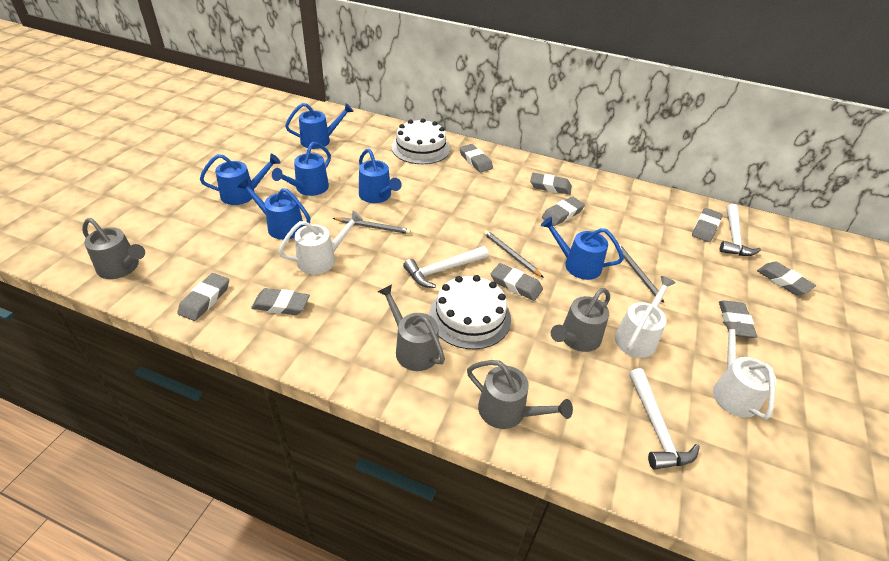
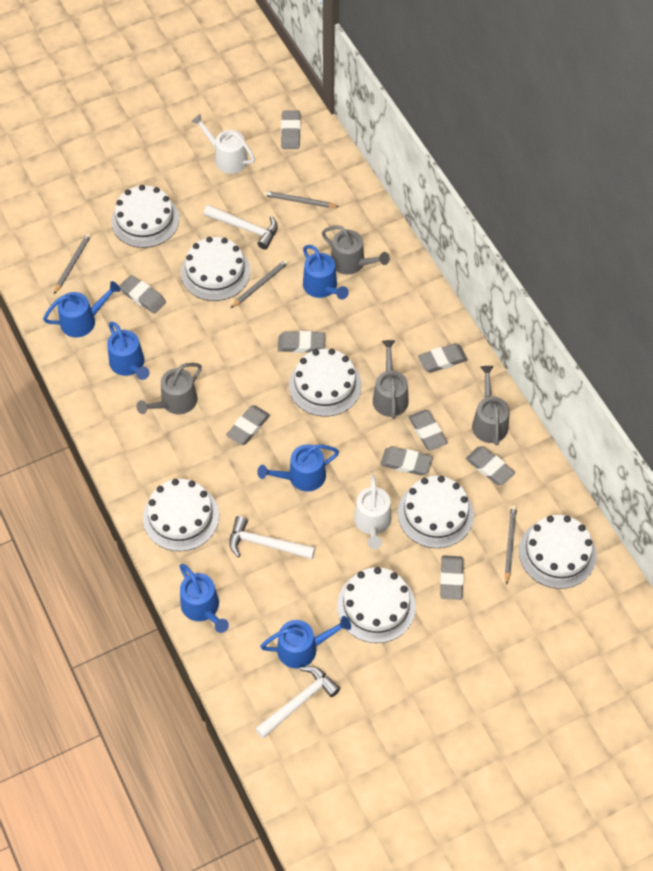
grey pencil: 3 -> 4
white cake: 2 -> 7
white watering can: 3 -> 2

